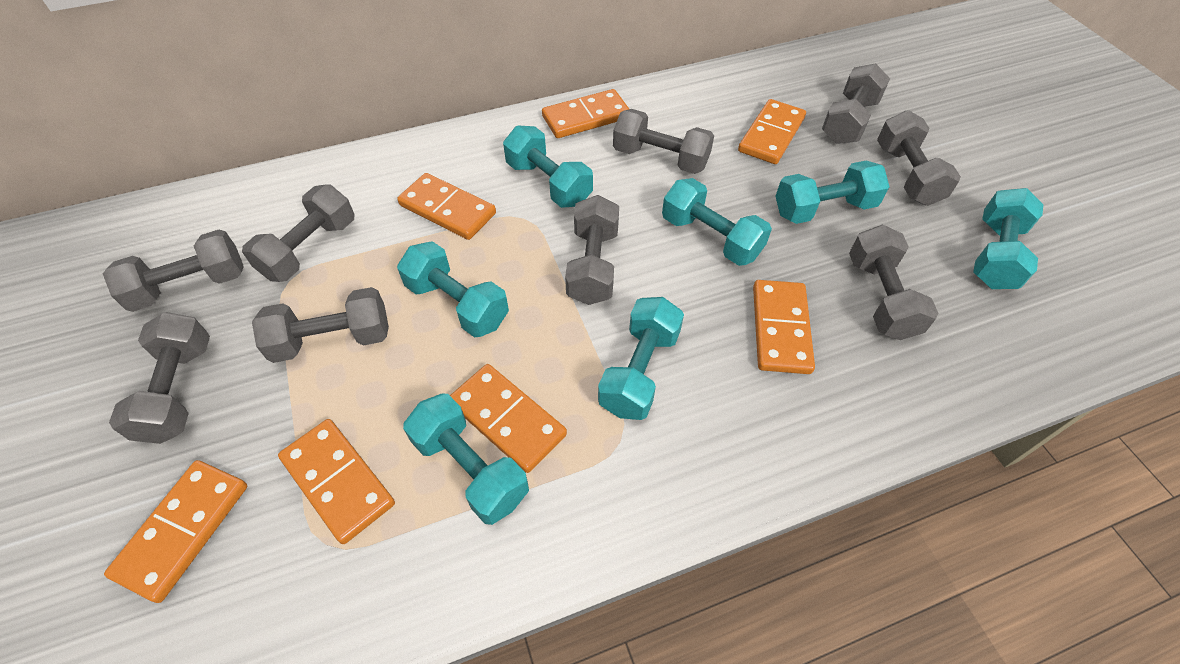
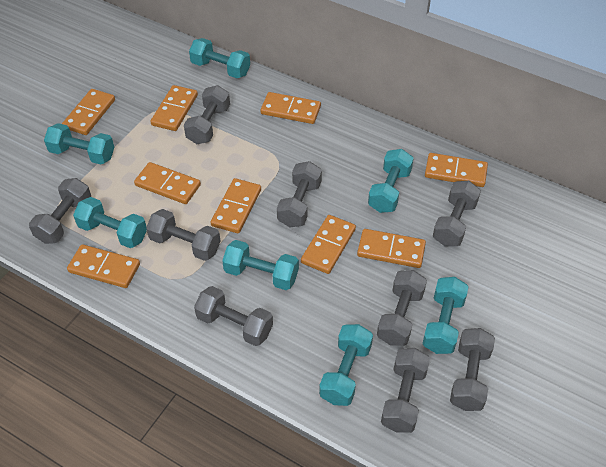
orange domino: 7 -> 9

